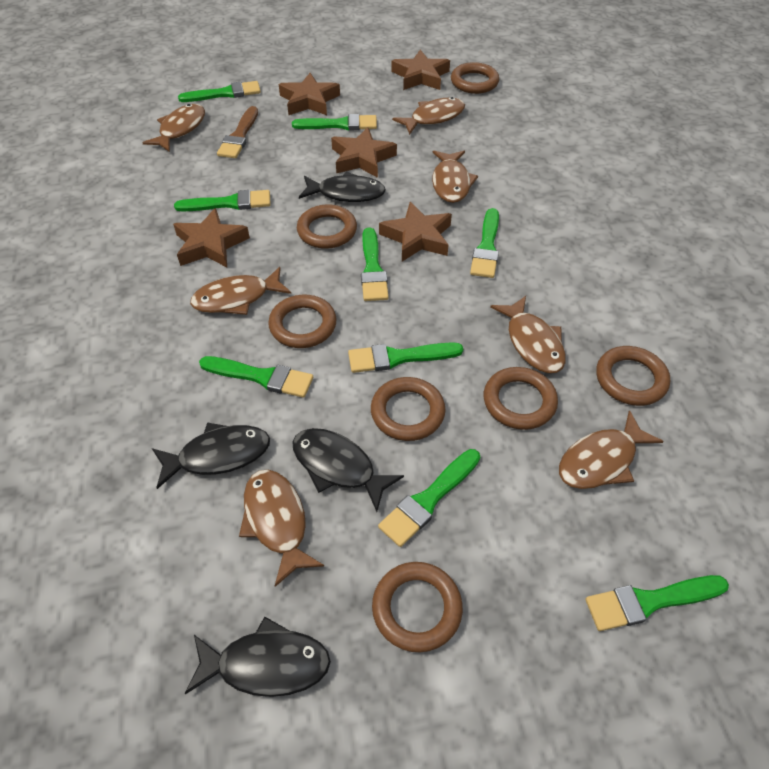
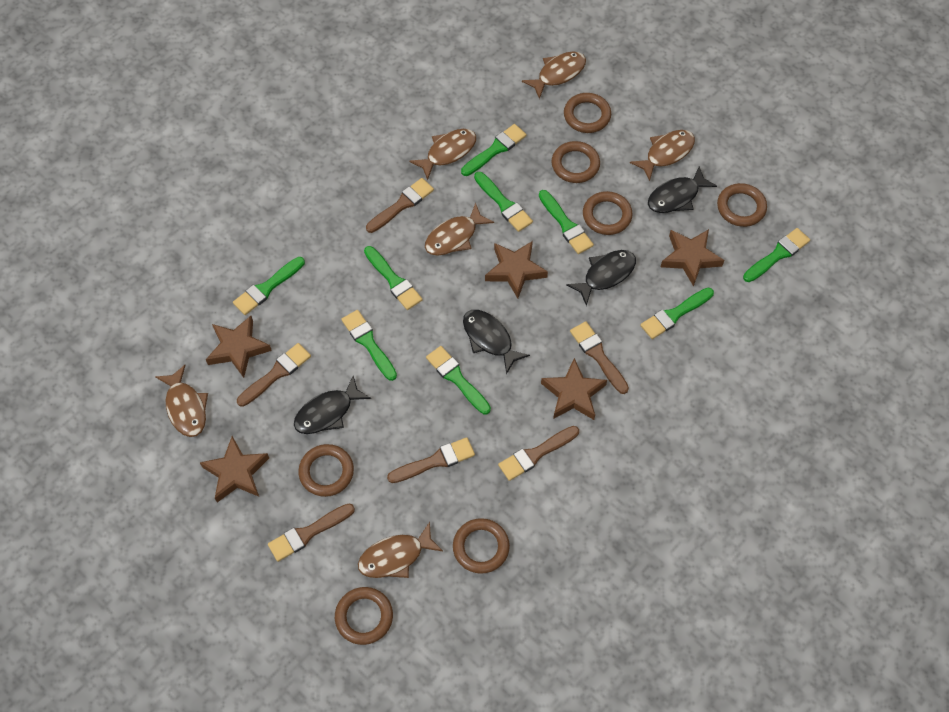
brown brush: 1 -> 6
brown fish: 7 -> 6

